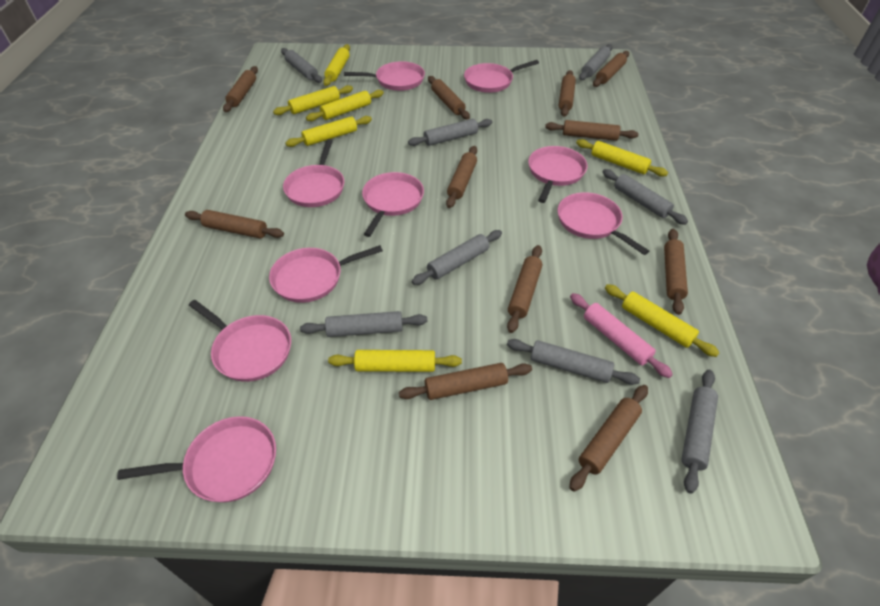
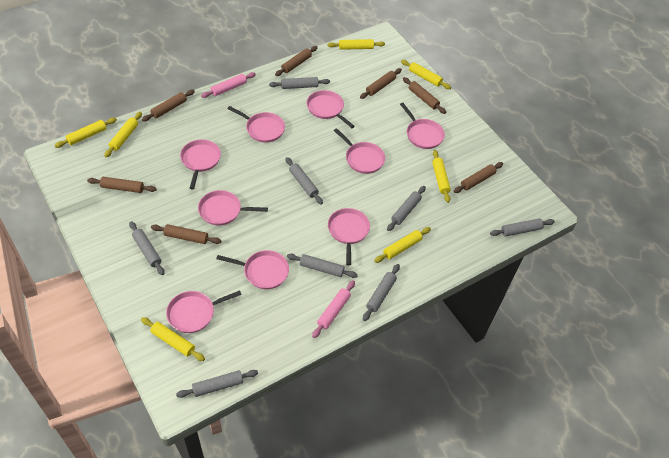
brown rolling pin: 11 -> 7
pink rolling pin: 1 -> 2

